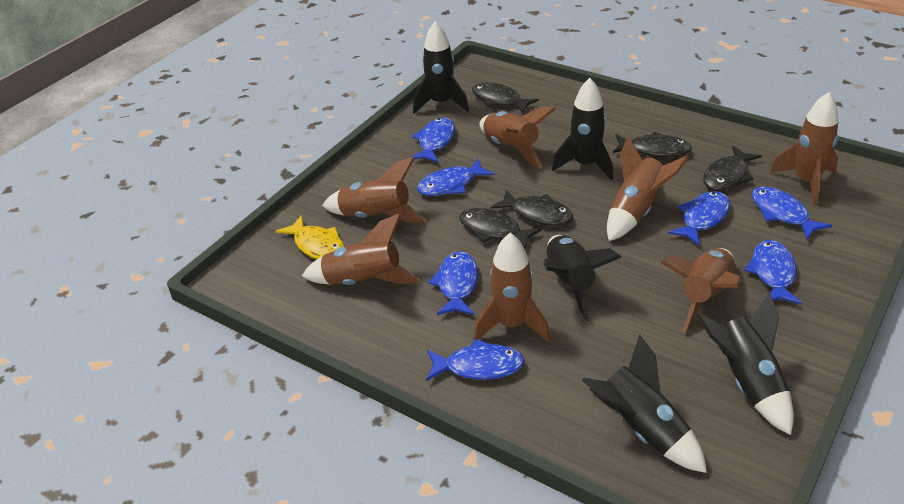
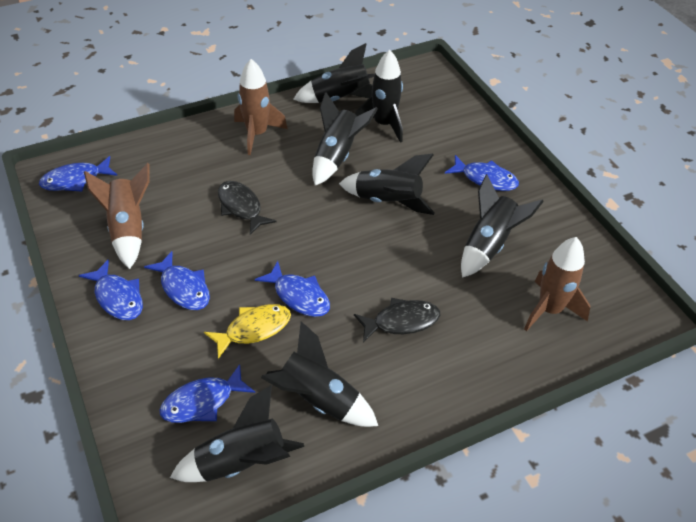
black fish: 5 -> 2
black rocket: 5 -> 7
blue fish: 7 -> 6
brown rocket: 7 -> 3

